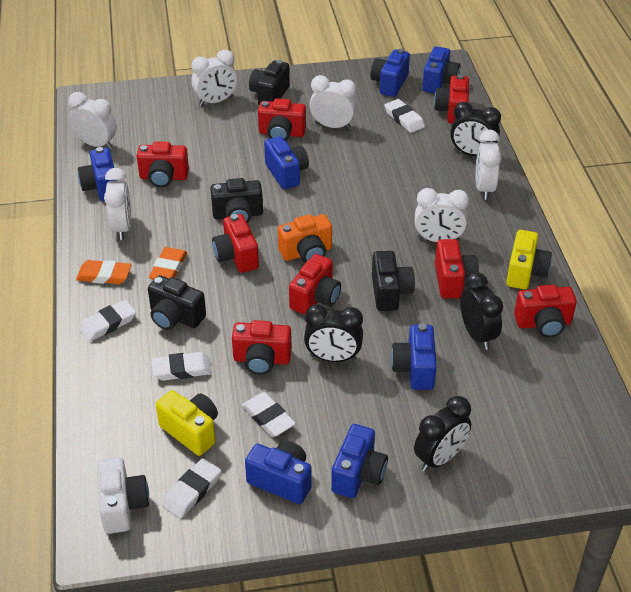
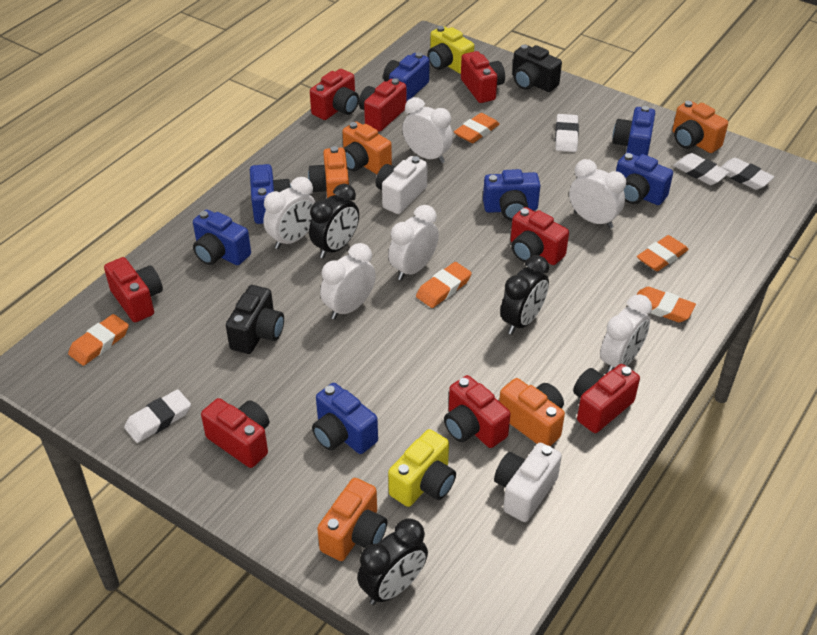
black camera: 4 -> 2
black clock: 4 -> 3
orange camera: 1 -> 5
orange eraser: 2 -> 5
white camera: 1 -> 2
white eraser: 5 -> 4

